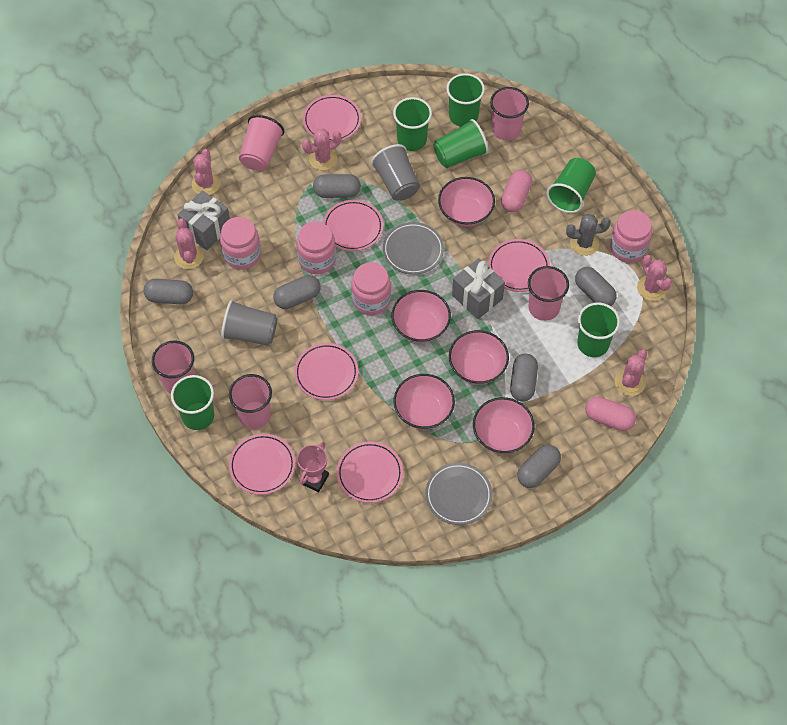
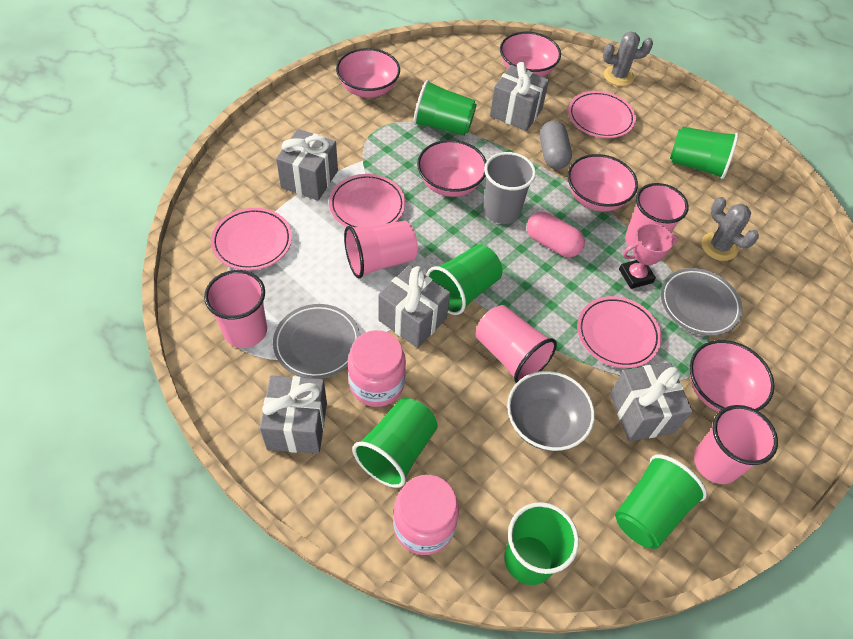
grey bowl: 0 -> 1
grey cactus: 1 -> 2
grey capsule: 6 -> 1
grey cup: 2 -> 1
grey gift: 2 -> 5
pink cactus: 5 -> 0
pink capsule: 2 -> 1
pink jar: 4 -> 2
pink plate: 6 -> 4

